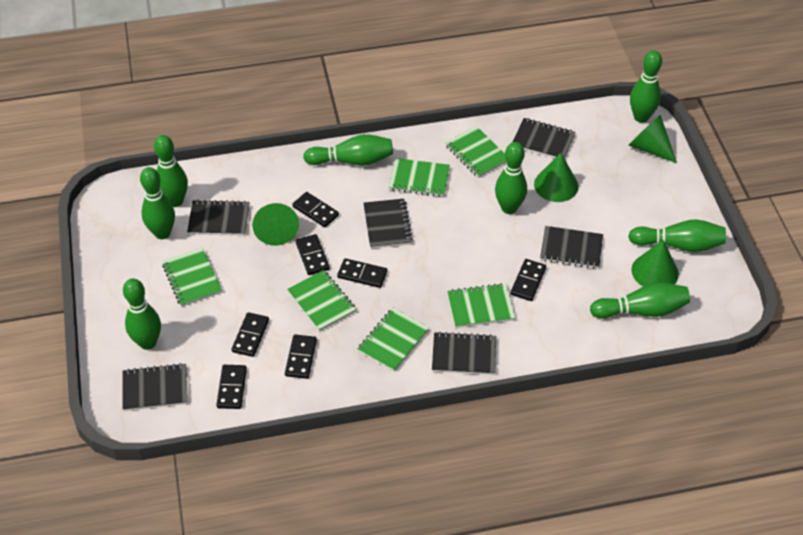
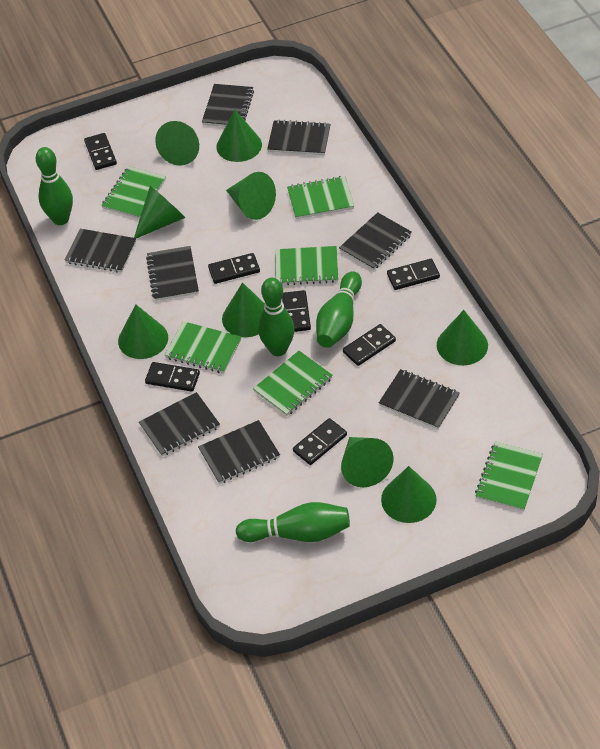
black notebook: 6 -> 8
green bowling pin: 8 -> 4
green cone: 4 -> 9

